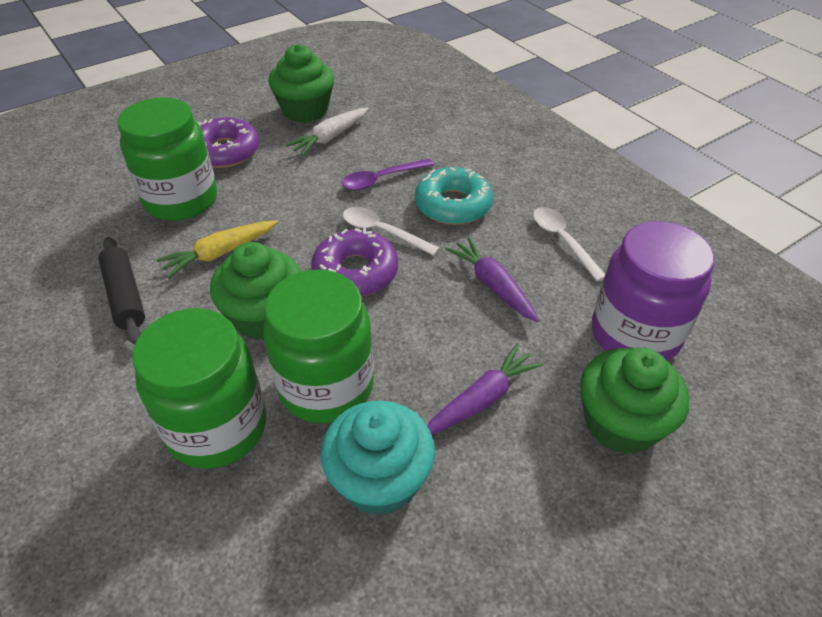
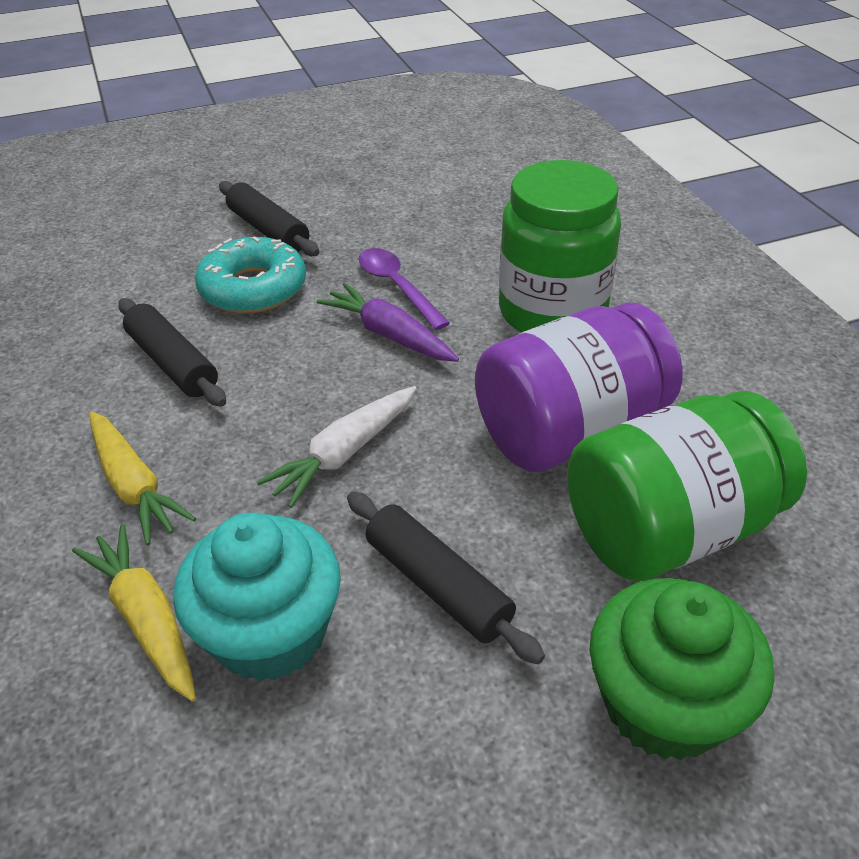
black rolling pin: 1 -> 3
green cupcake: 3 -> 1
green jar: 3 -> 2
purple carrot: 2 -> 1
purple donut: 2 -> 0
white spoon: 2 -> 0
yellow carrot: 1 -> 2

